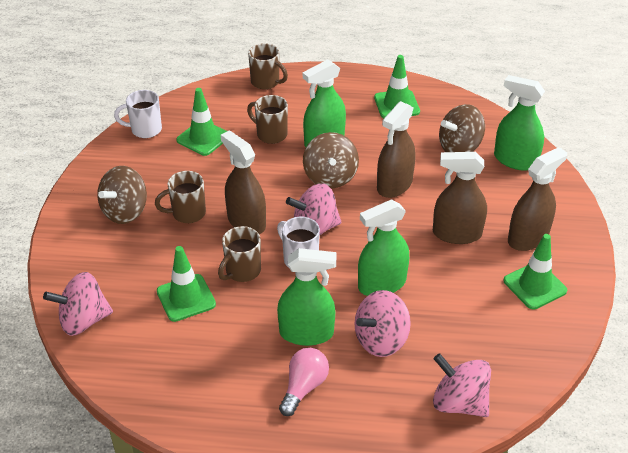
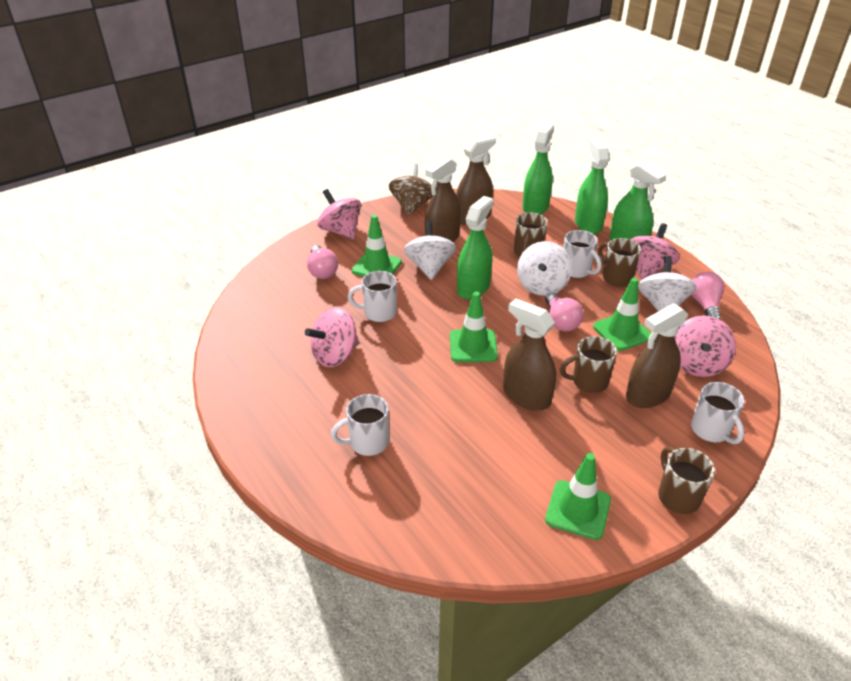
brown spinning top: 3 -> 1
pink light bulb: 1 -> 3
white mug: 2 -> 4
white spinning top: 0 -> 3

